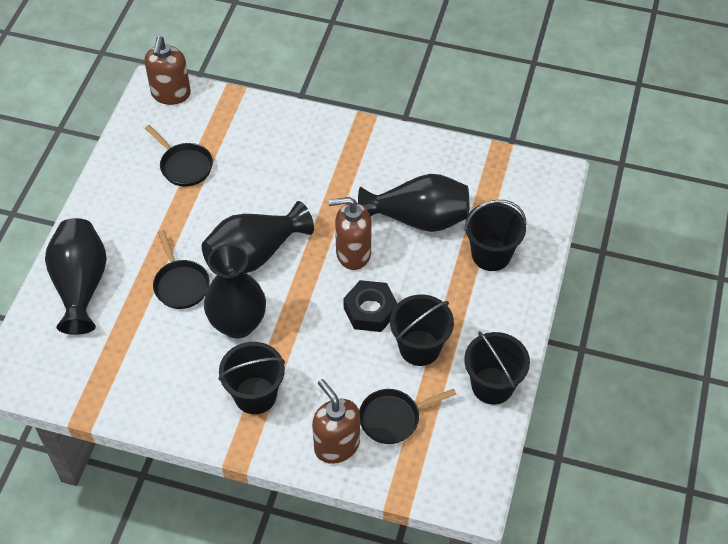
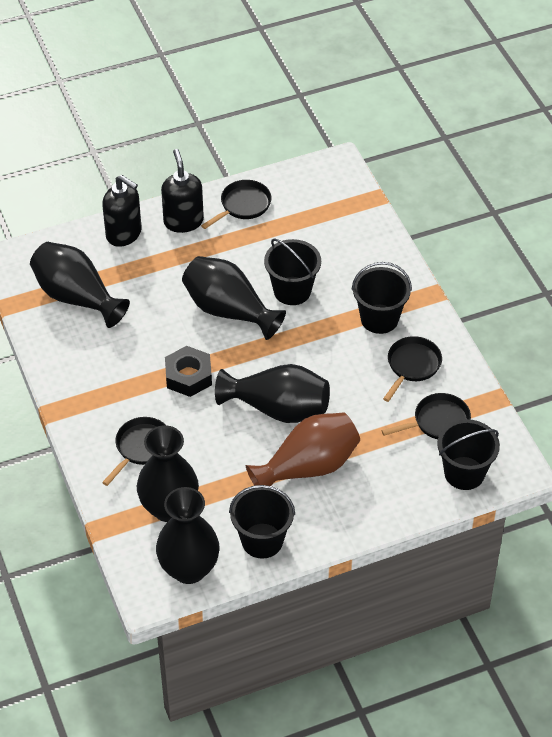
black pan: 3 -> 4
black soap dispenser: 0 -> 2
black vase: 4 -> 5
brown soap dispenser: 3 -> 0
brown vase: 0 -> 1

